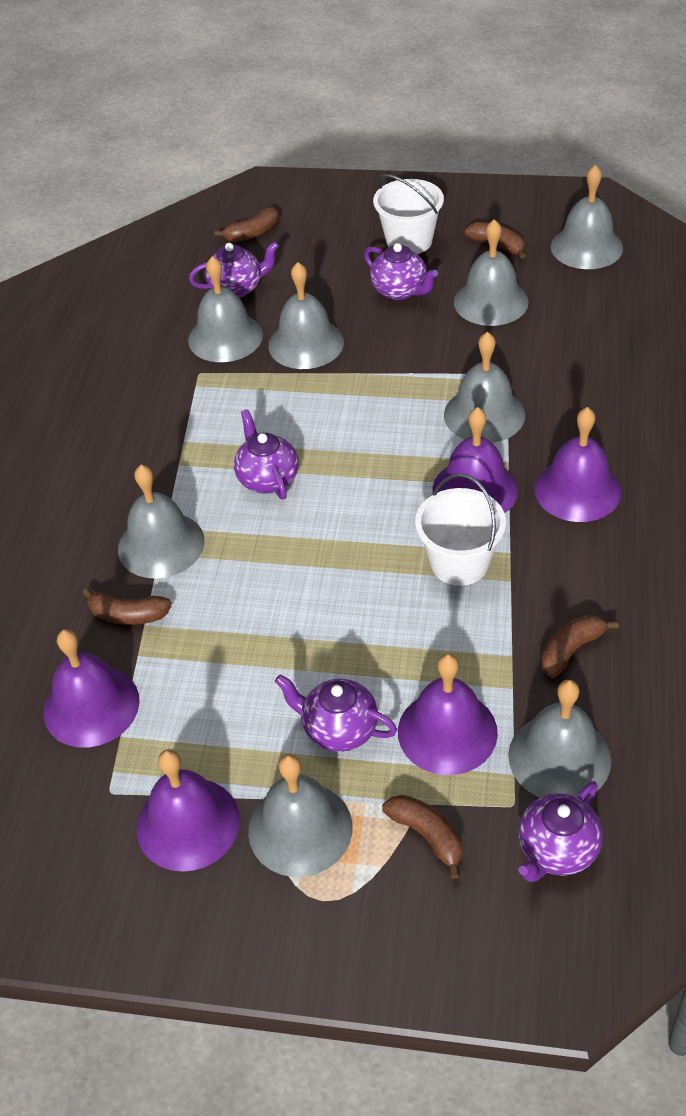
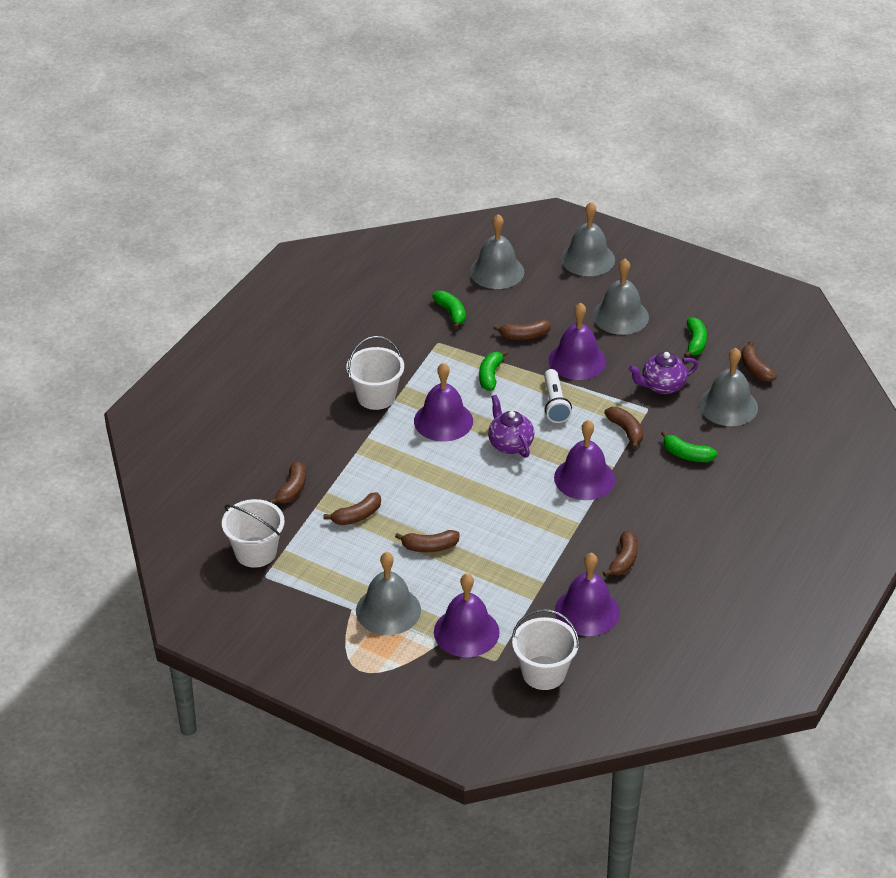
brown banana: 5 -> 7
green banana: 0 -> 4
grey bell: 8 -> 5
purple teapot: 5 -> 2
white bucket: 2 -> 3
white flashlight: 0 -> 1

